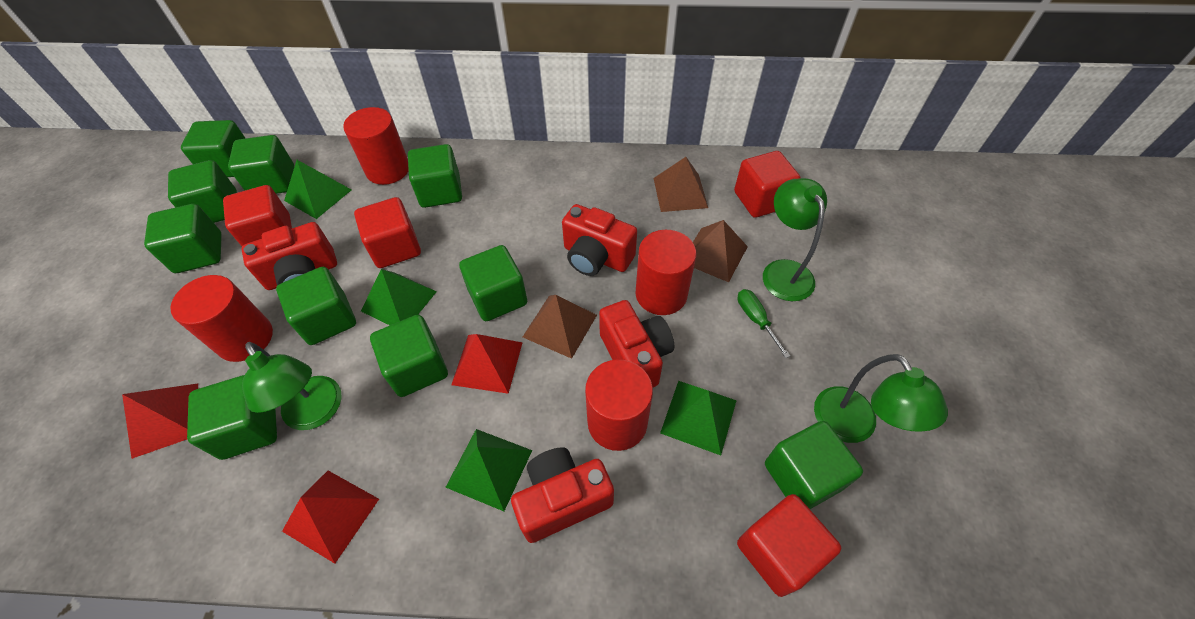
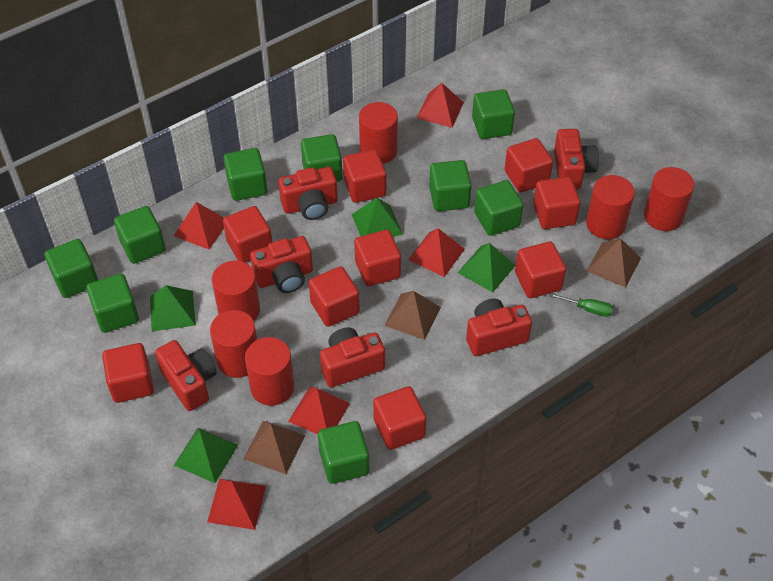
green cube: 10 -> 9
green lamp: 3 -> 0
red camera: 4 -> 6
red cube: 4 -> 9
red cylinder: 4 -> 6
red pyramid: 3 -> 5

